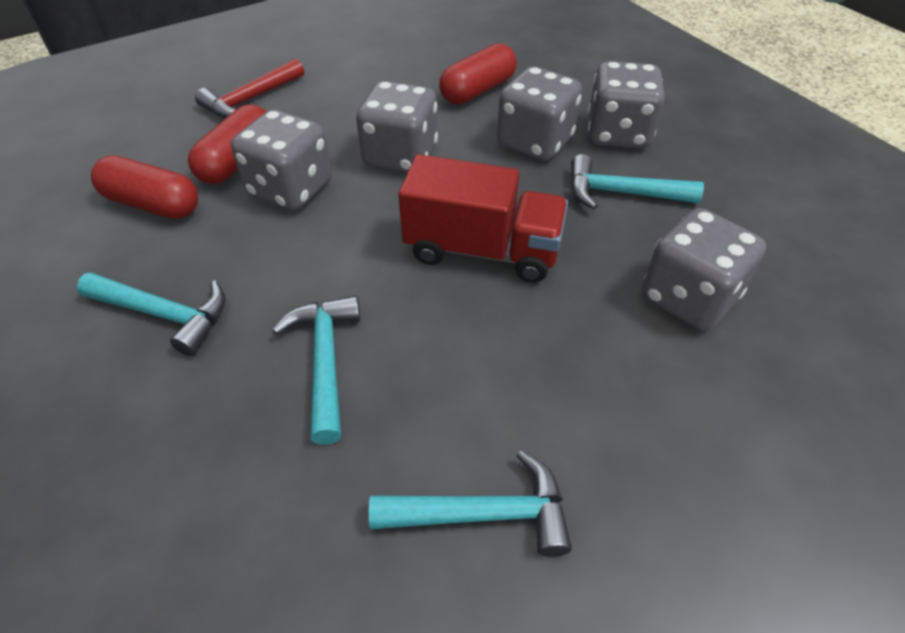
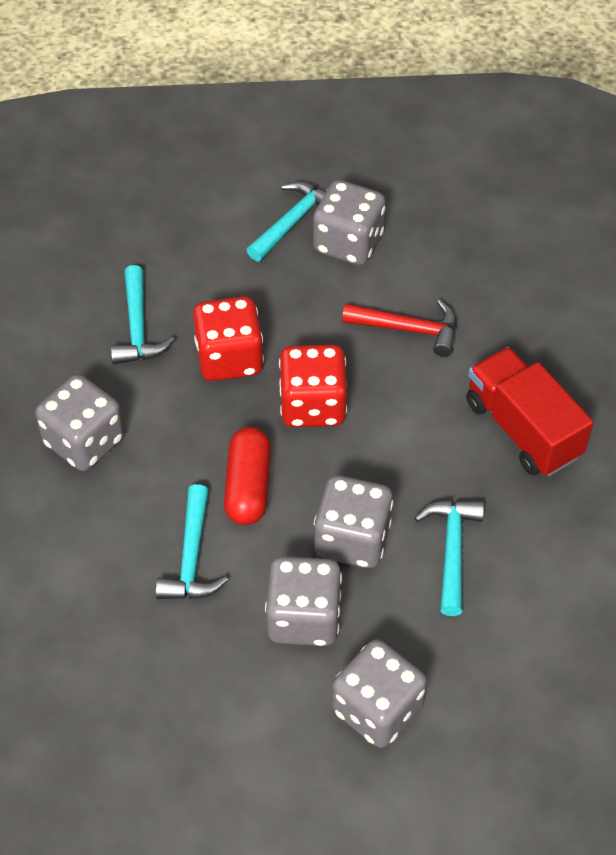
red capsule: 3 -> 1
red dice: 0 -> 2

